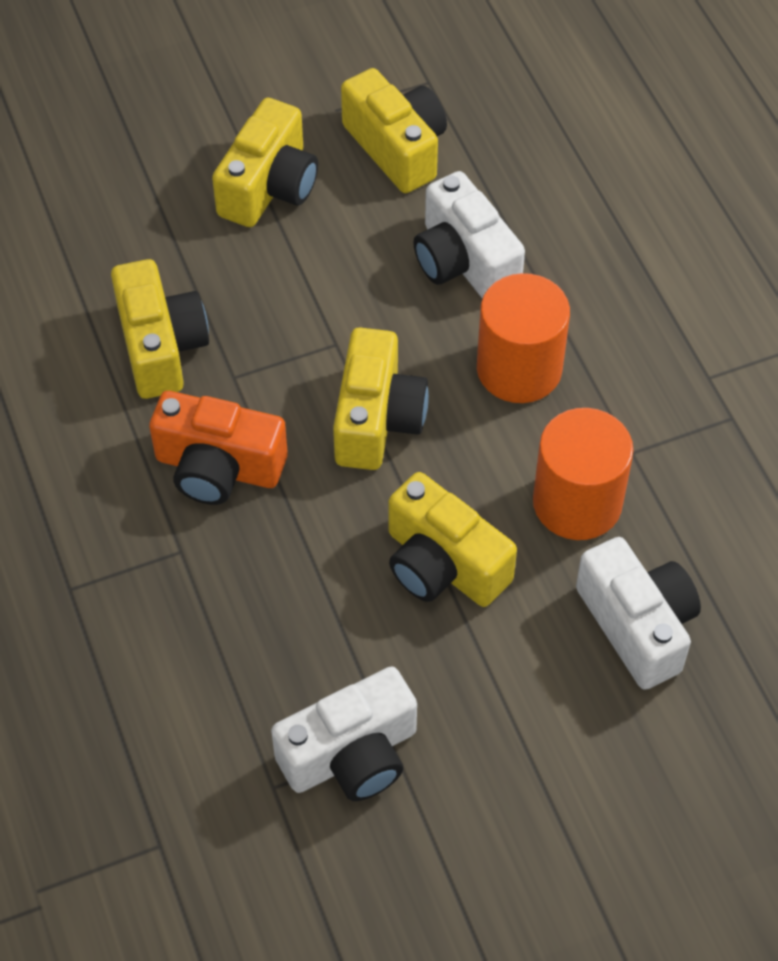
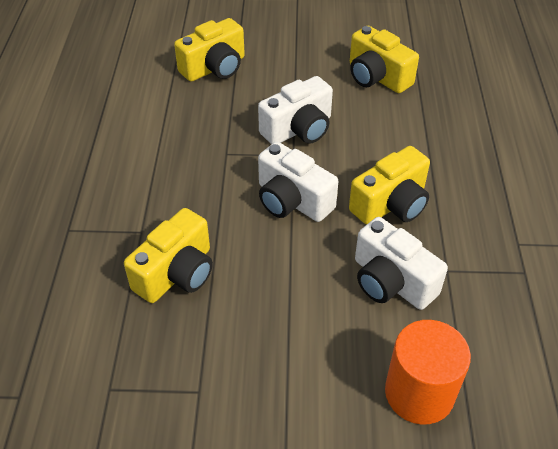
orange camera: 1 -> 0
orange cylinder: 2 -> 1
yellow camera: 5 -> 4

